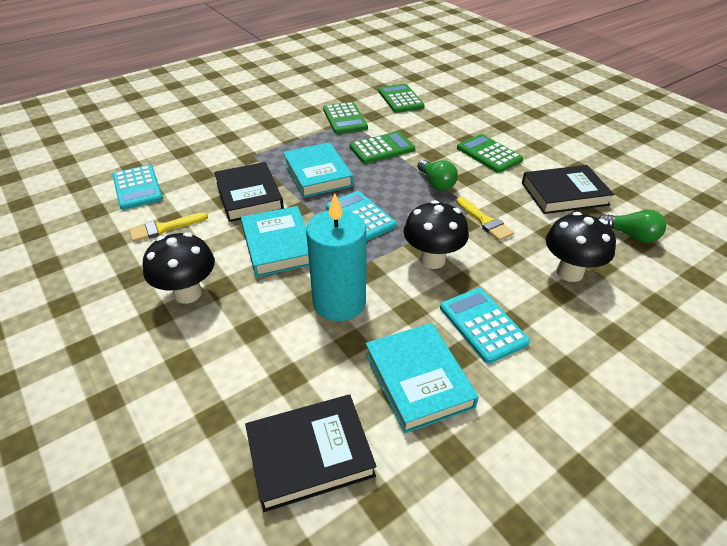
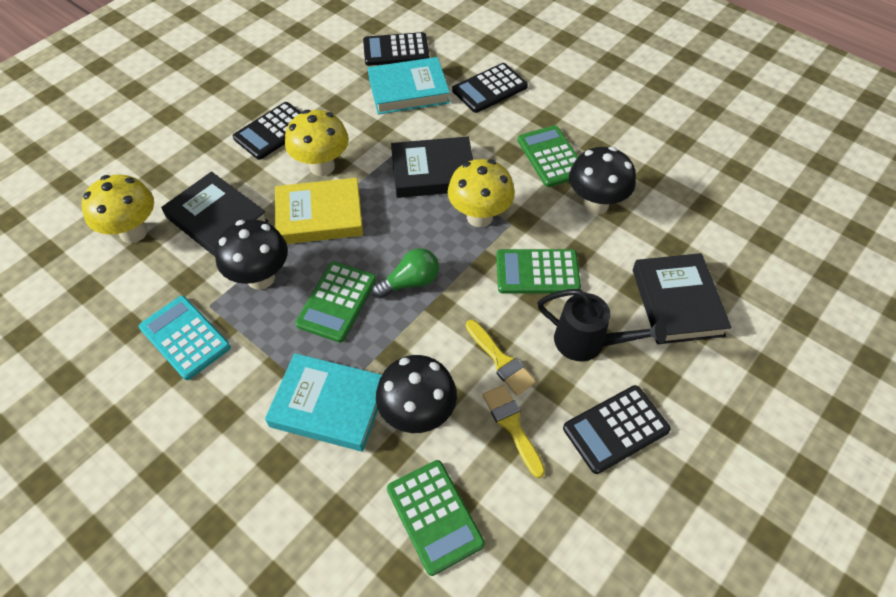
black calculator: 0 -> 4
black watering can: 0 -> 1
green light bulb: 2 -> 1
turquoise book: 3 -> 2
turquoise calculator: 3 -> 1
turquoise candle: 1 -> 0
yellow book: 0 -> 1
yellow mushroom: 0 -> 3

